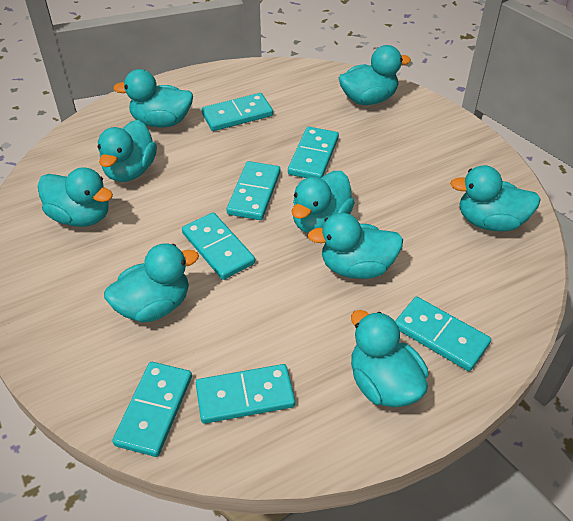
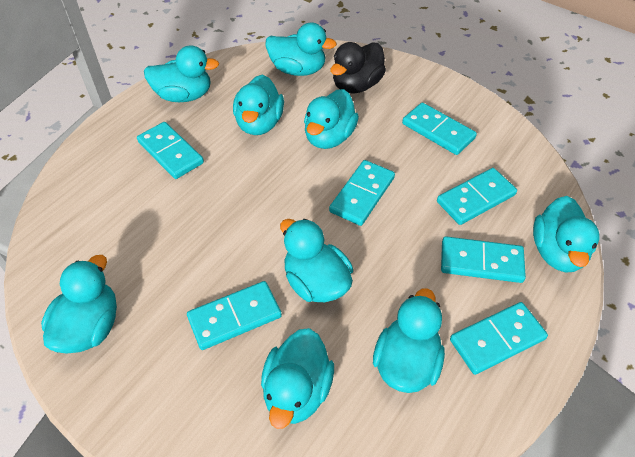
black duck: 0 -> 1

